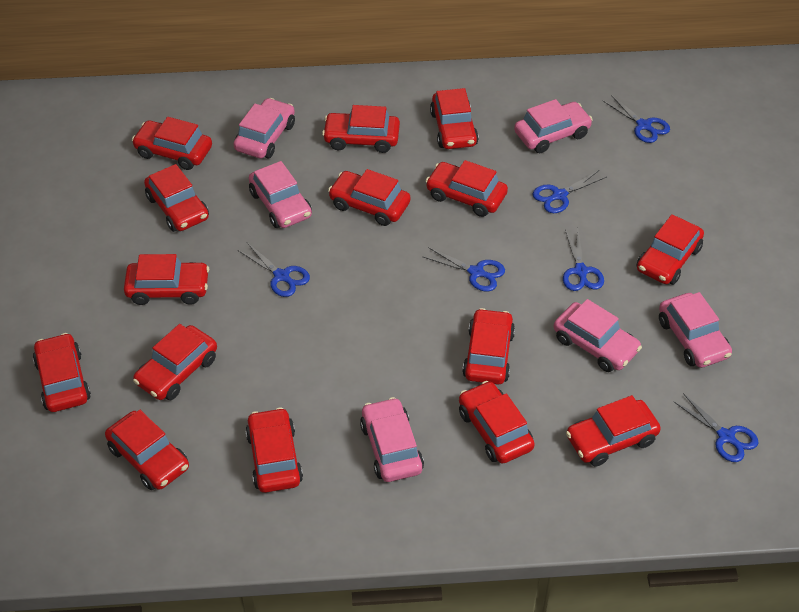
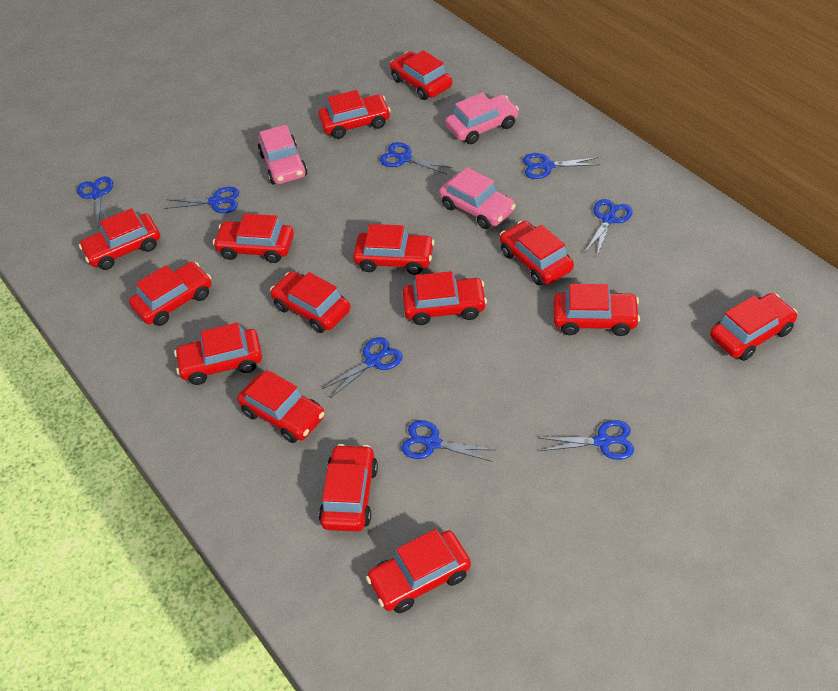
blue scissors: 6 -> 8
pink car: 6 -> 3

